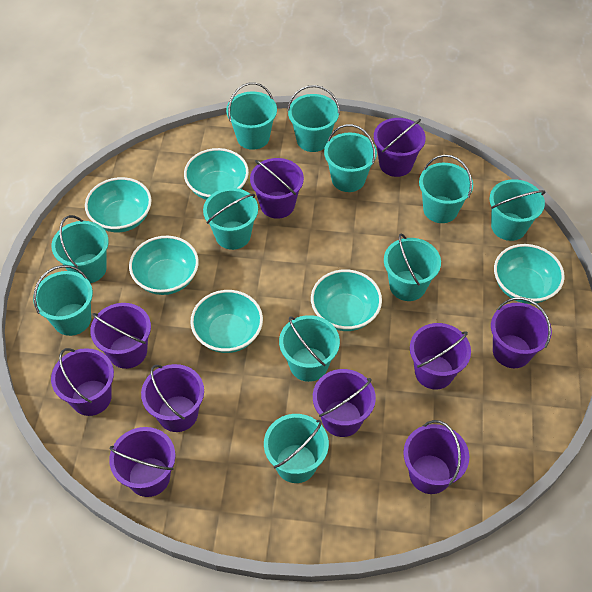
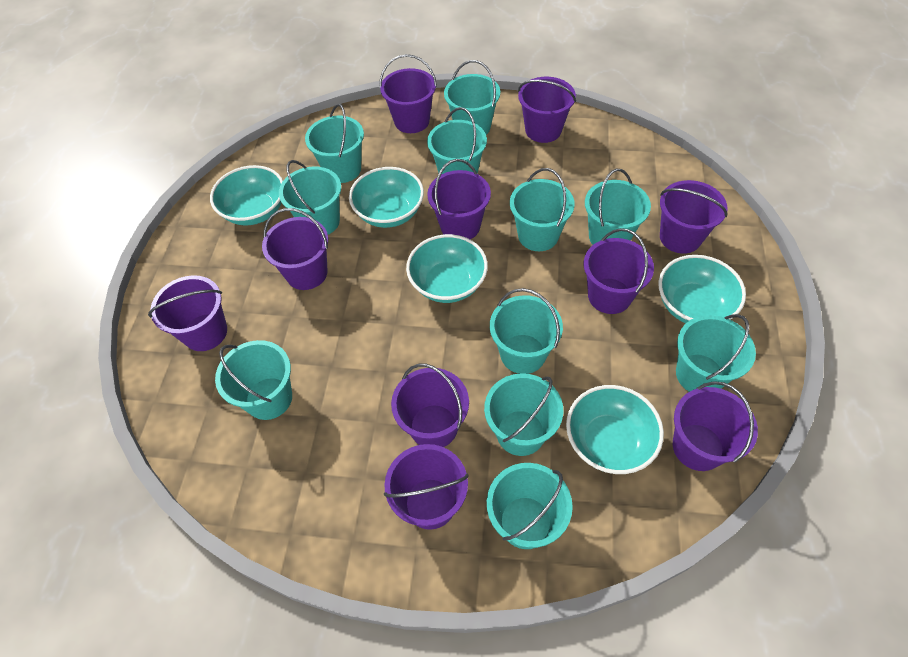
turquoise bowl: 6 -> 5

